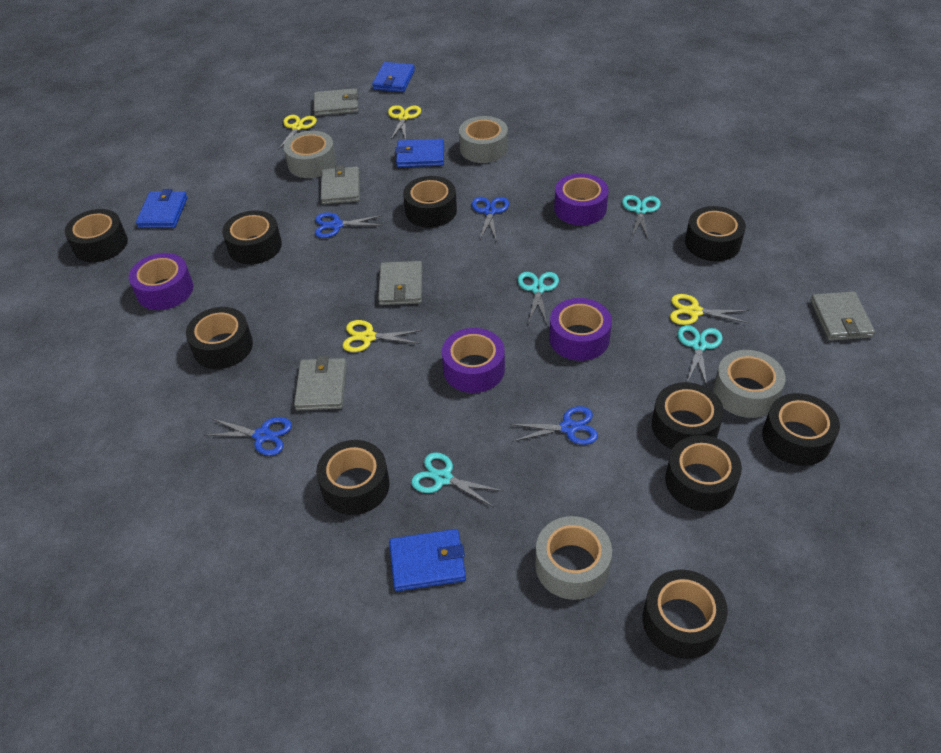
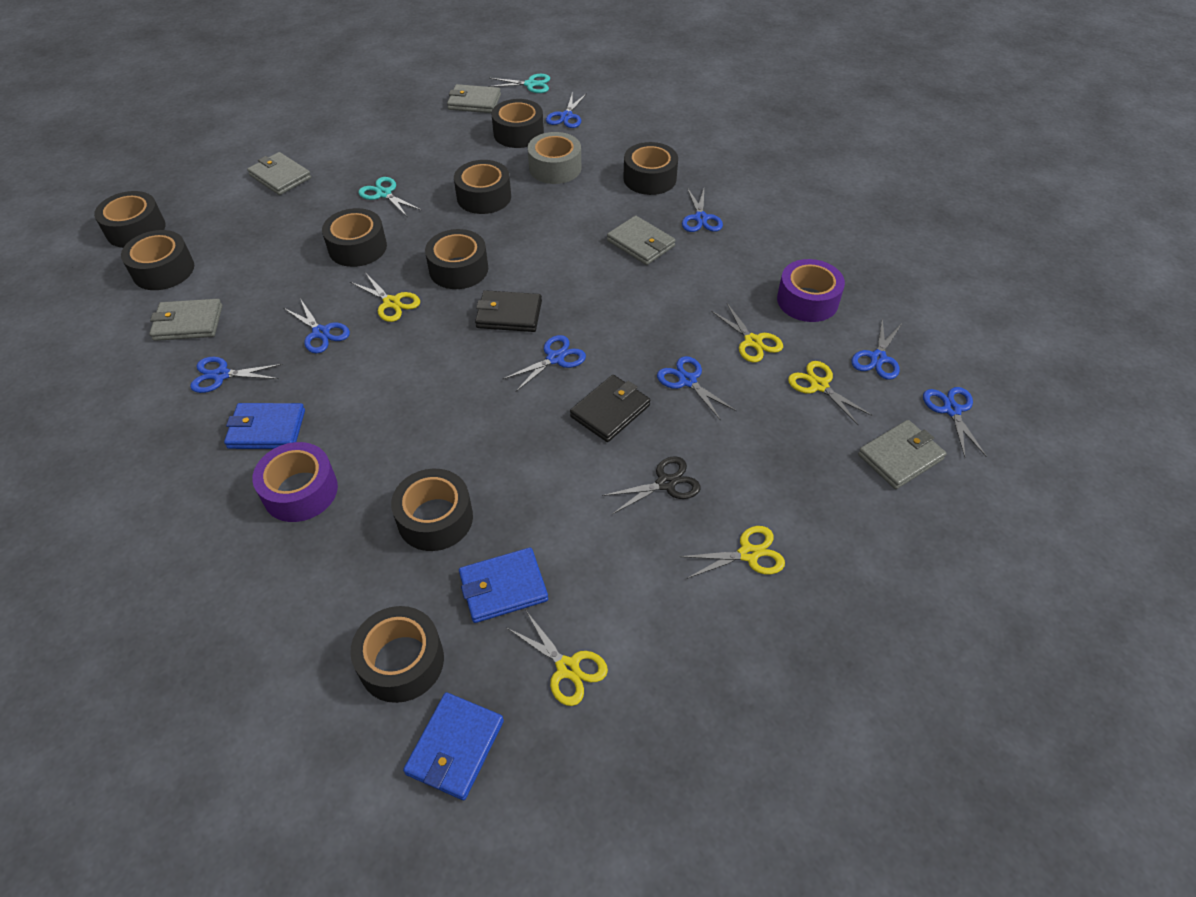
black scissors: 0 -> 1
black tape: 10 -> 9
black wallet: 0 -> 2
blue scissors: 4 -> 8
blue wallet: 4 -> 3
grey tape: 4 -> 1
purple tape: 4 -> 2
turquoise scissors: 4 -> 2
yellow scissors: 4 -> 5

